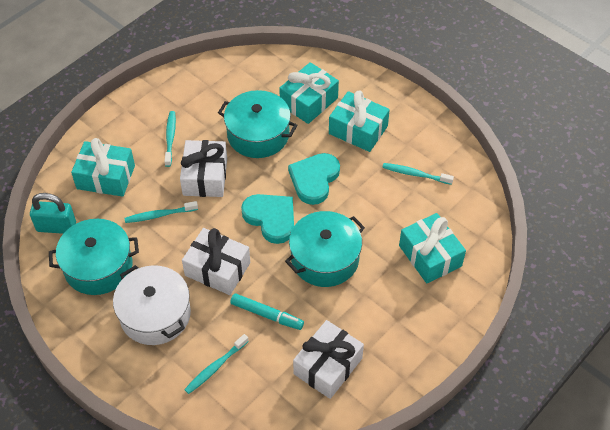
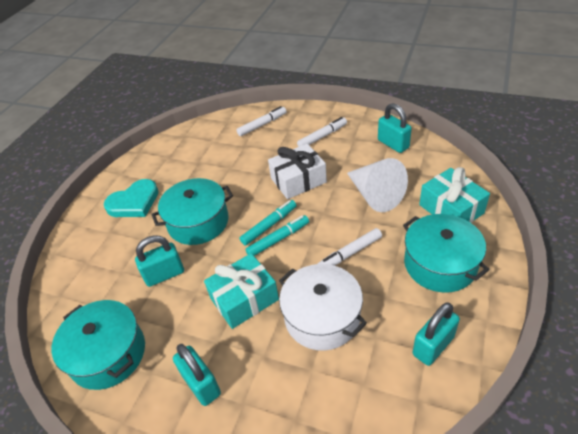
turquoise gift: 4 -> 2
turquoise heart: 2 -> 1
turquoise marker: 1 -> 2
turquoise padlock: 1 -> 4
turquoise toothbrush: 4 -> 0
white cone: 0 -> 1
white gift: 3 -> 1
white marker: 0 -> 3

